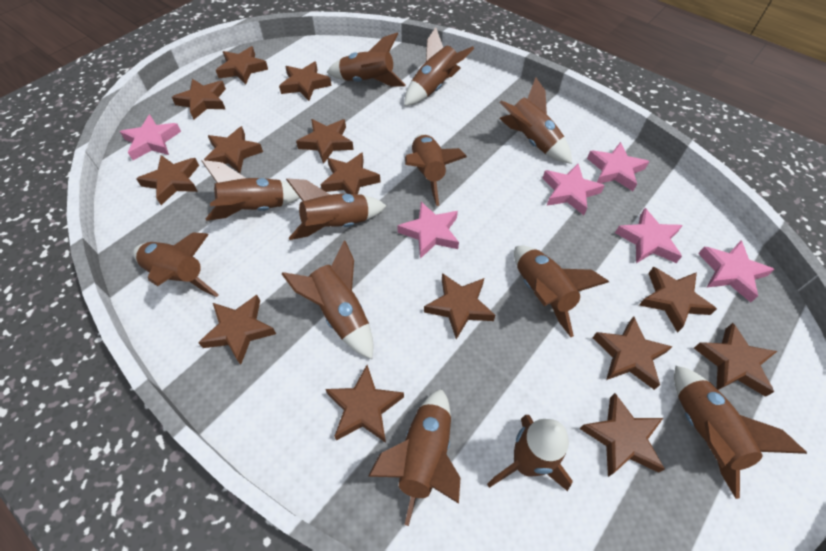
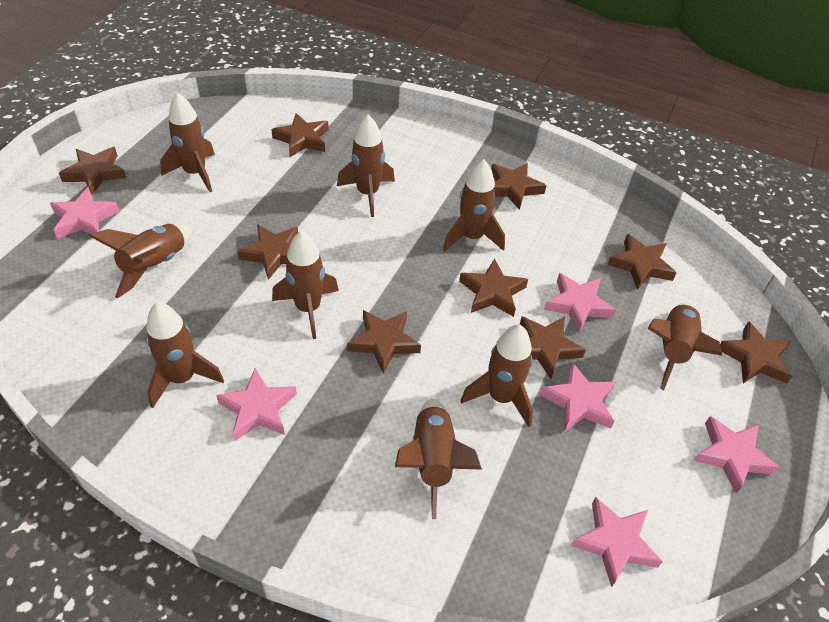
brown rocket: 12 -> 9
brown star: 14 -> 9

